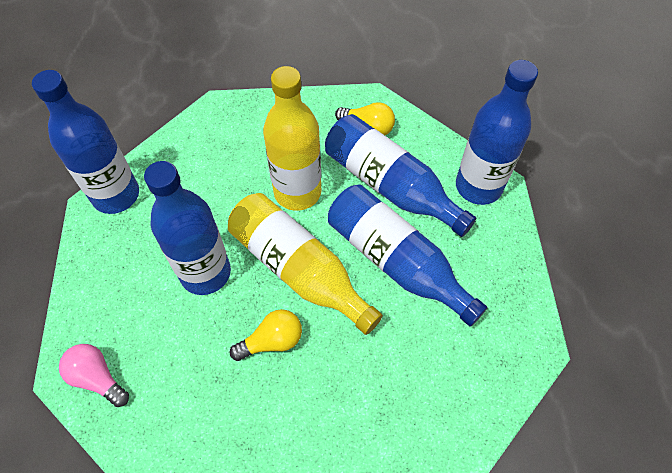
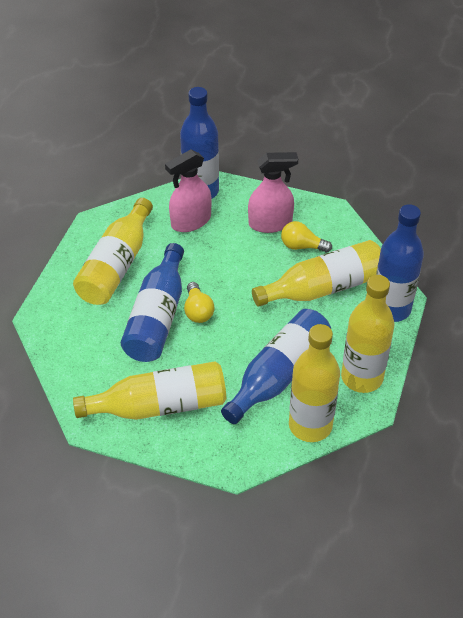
blue bottle: 5 -> 4
pink light bulb: 1 -> 0
pink spray bottle: 0 -> 2
yellow bottle: 2 -> 5

